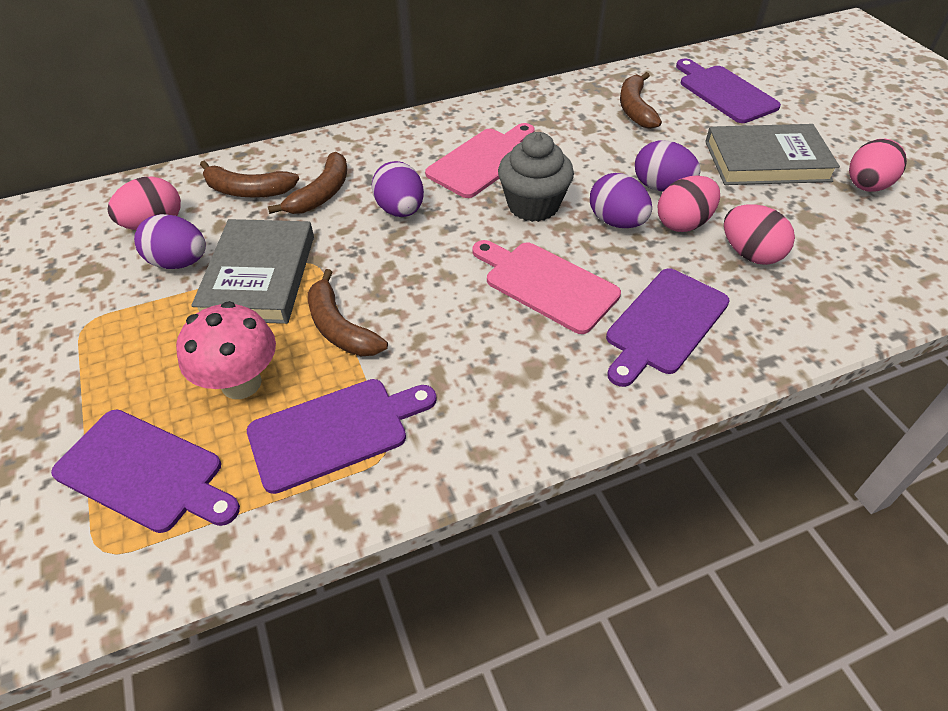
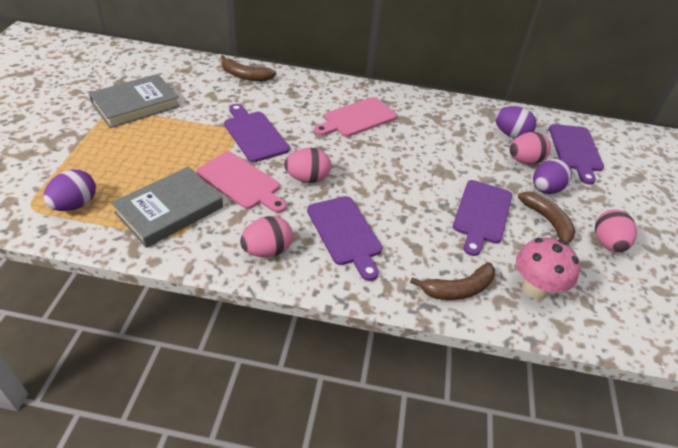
brown banana: 4 -> 3
grey cupcake: 1 -> 0
purple egg: 4 -> 3

